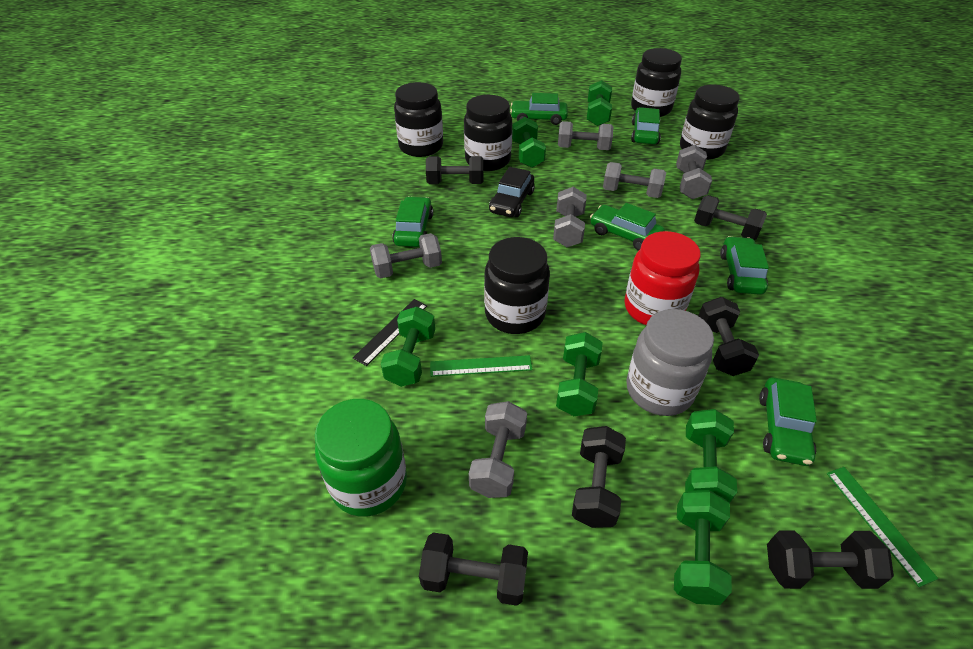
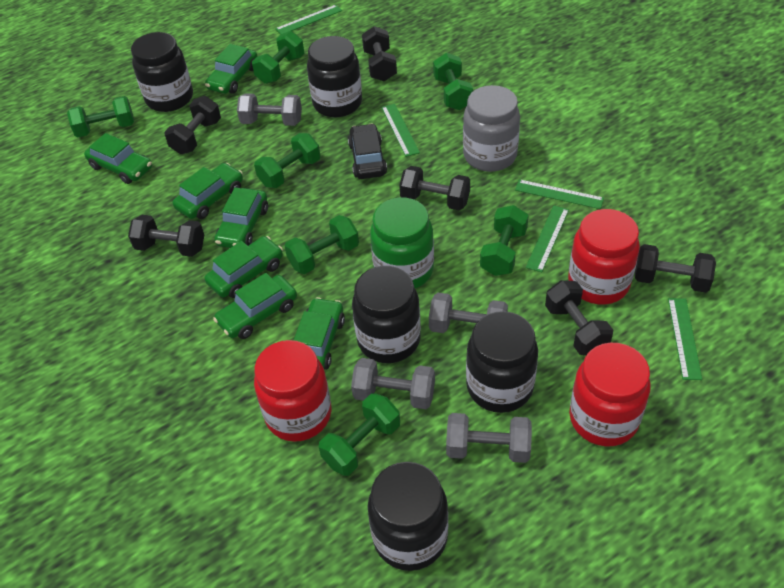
black ruler: 1 -> 0
green car: 6 -> 7
green dumbbell: 6 -> 7
green ruler: 2 -> 5
grey dumbbell: 6 -> 4
red jar: 1 -> 3

